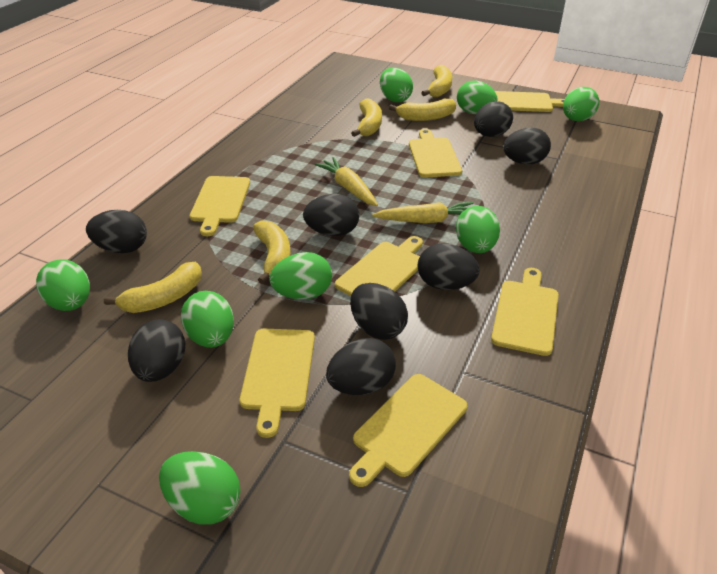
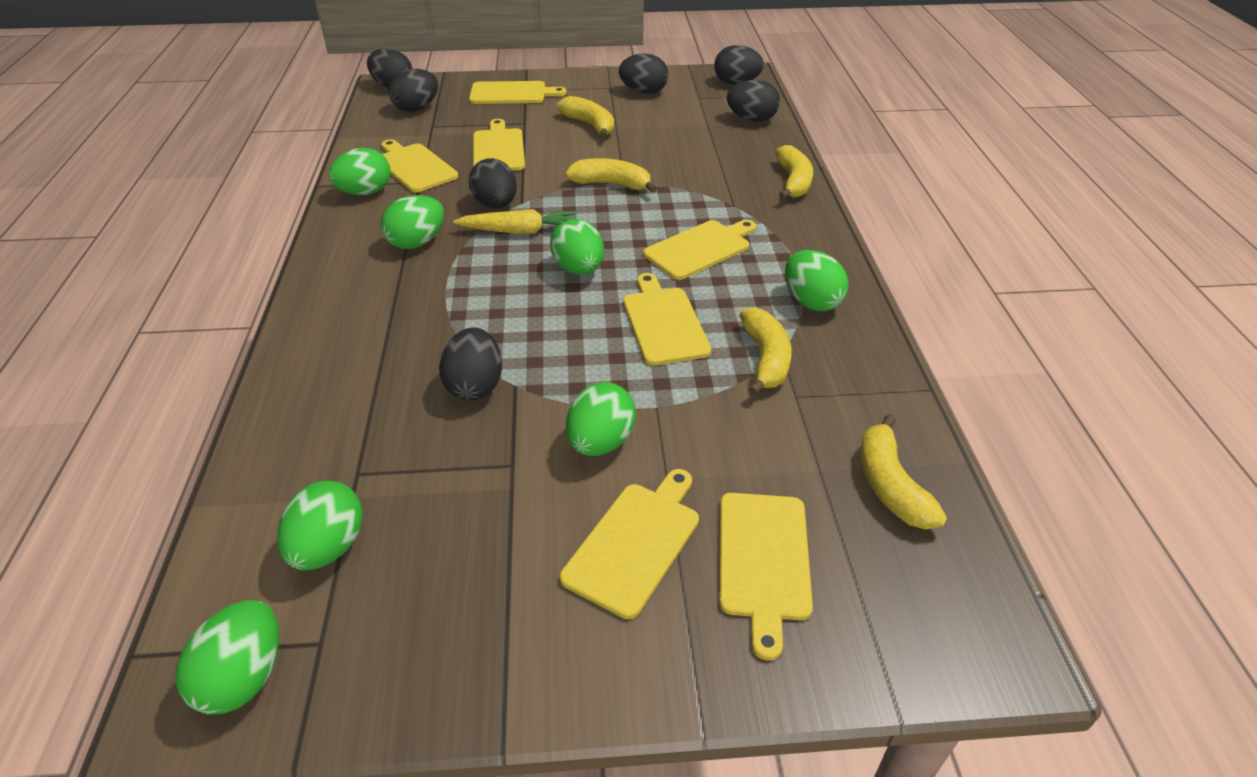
black egg: 8 -> 7
green egg: 8 -> 7
yellow carrot: 2 -> 1

